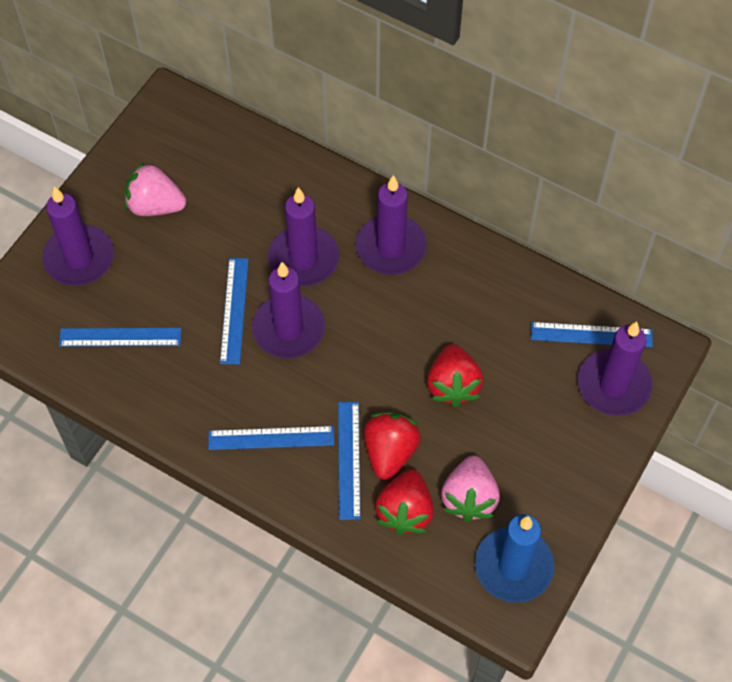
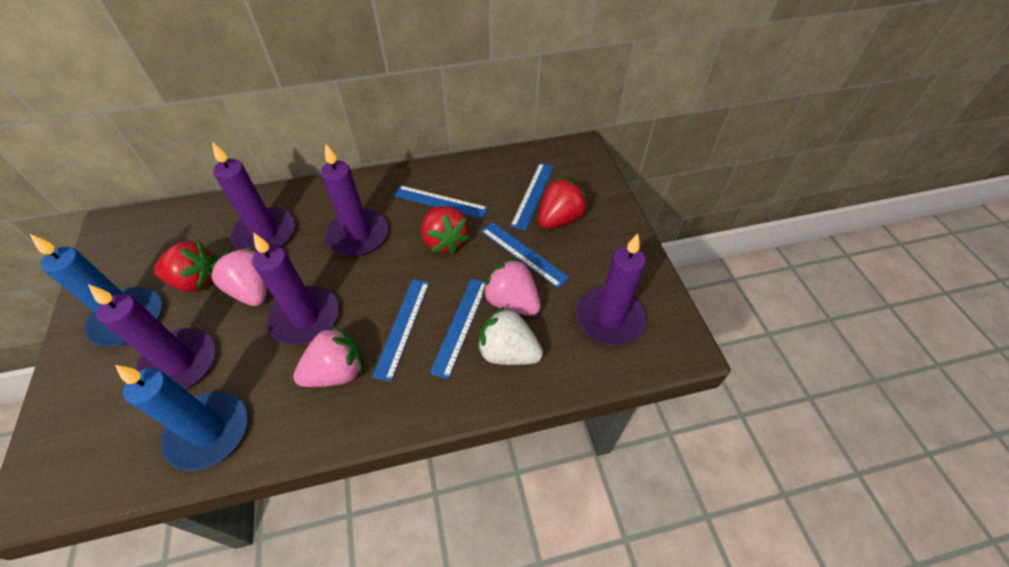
blue candle: 1 -> 2
pink strawberry: 2 -> 3
white strawberry: 0 -> 1

